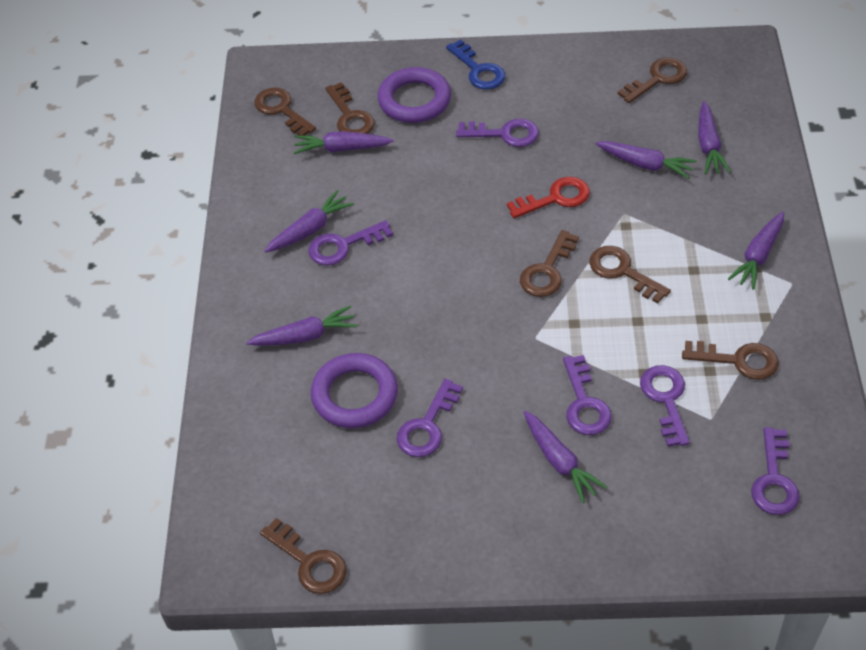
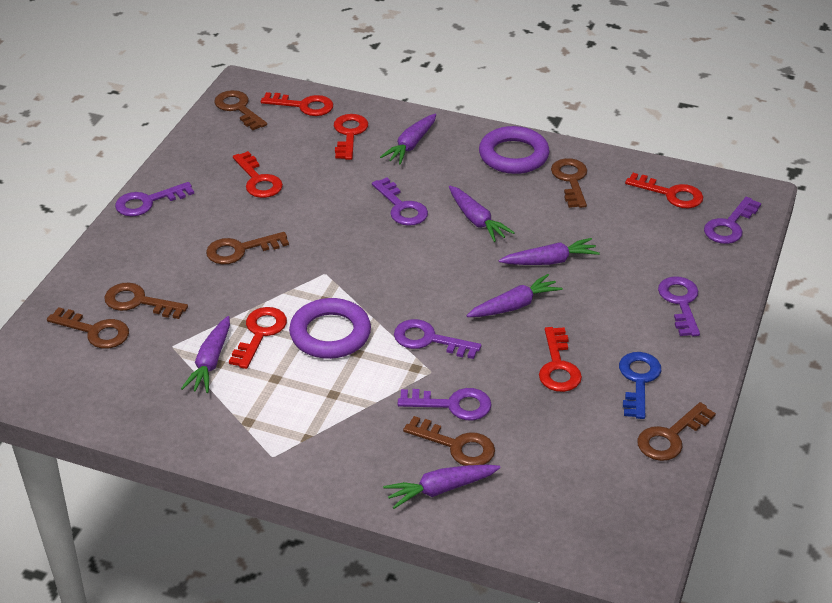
purple carrot: 7 -> 6
red key: 1 -> 6

